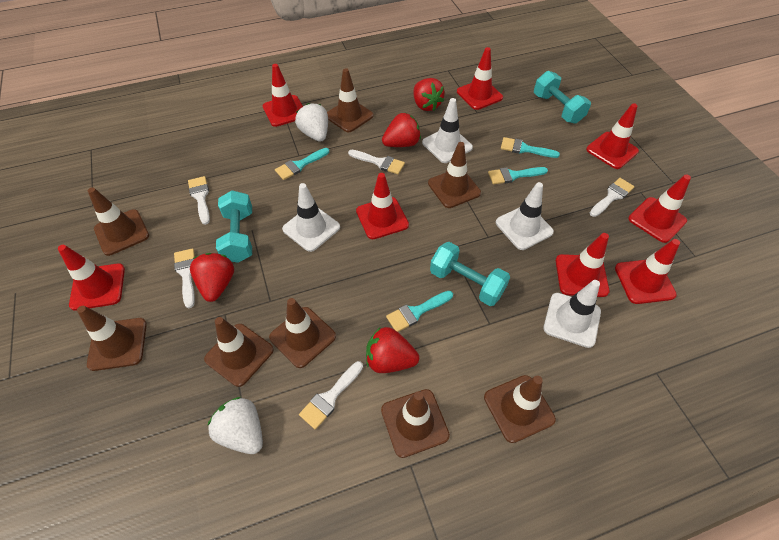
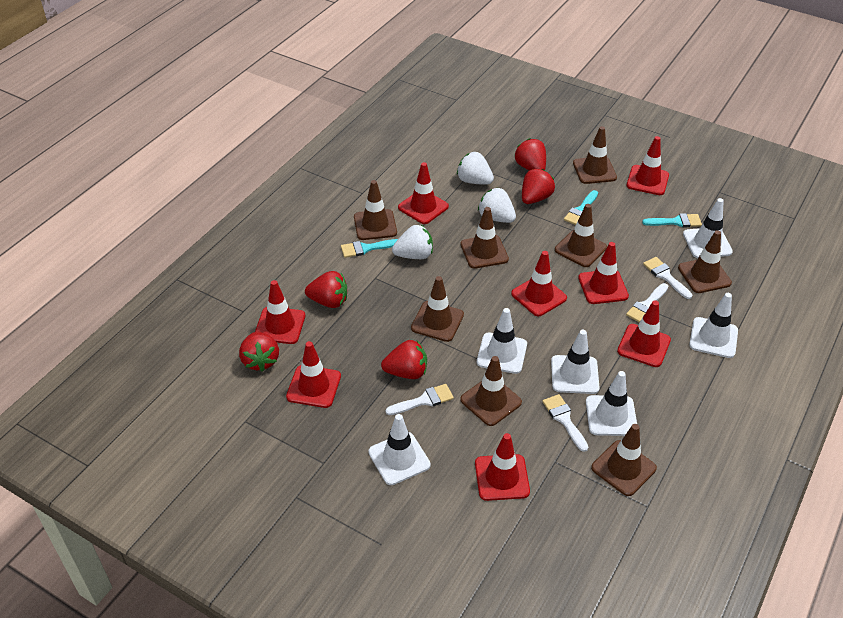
red strawberry: 4 -> 5
turquoise brush: 4 -> 3
turquoise dumbbell: 3 -> 0
white brush: 5 -> 4
white strawberry: 2 -> 3
white traffic cone: 4 -> 6

